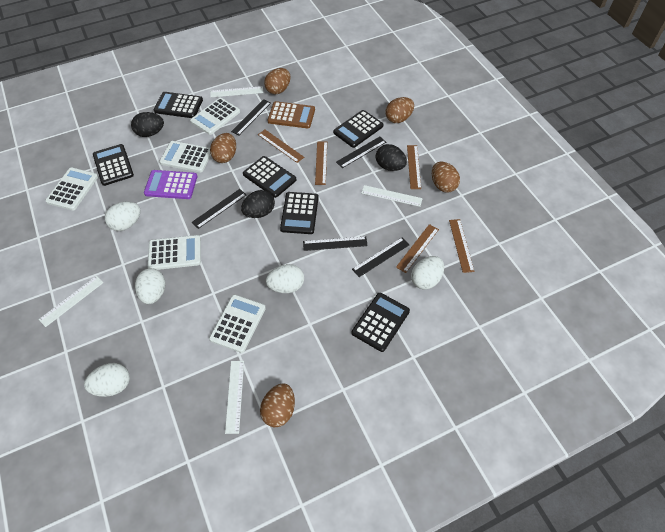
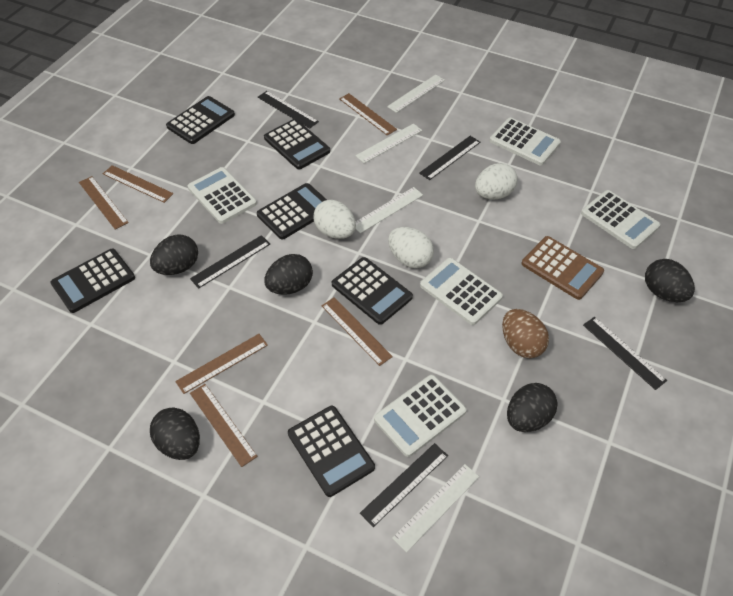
black egg: 3 -> 5
brown egg: 5 -> 1
brown ruler: 5 -> 6
purple calculator: 1 -> 0
white egg: 5 -> 3

